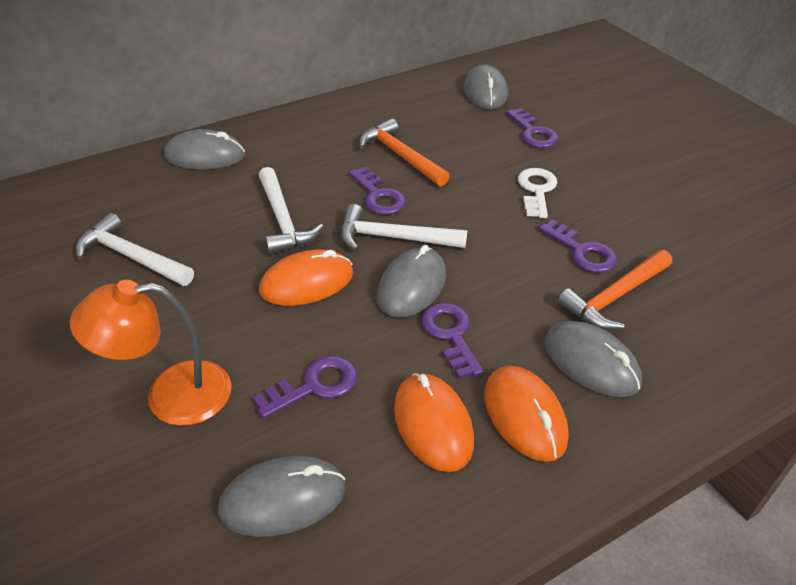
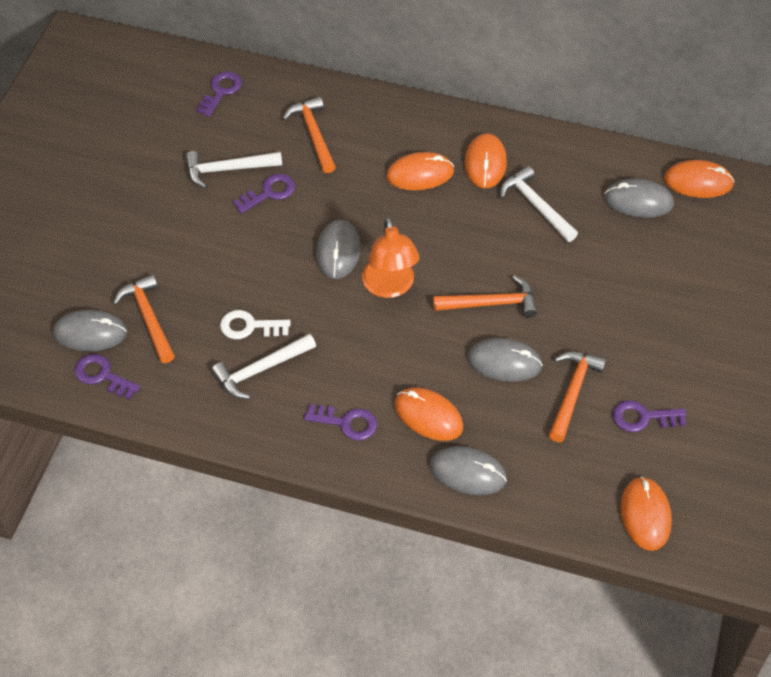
orange hammer: 2 -> 4
orange mouse: 3 -> 5

